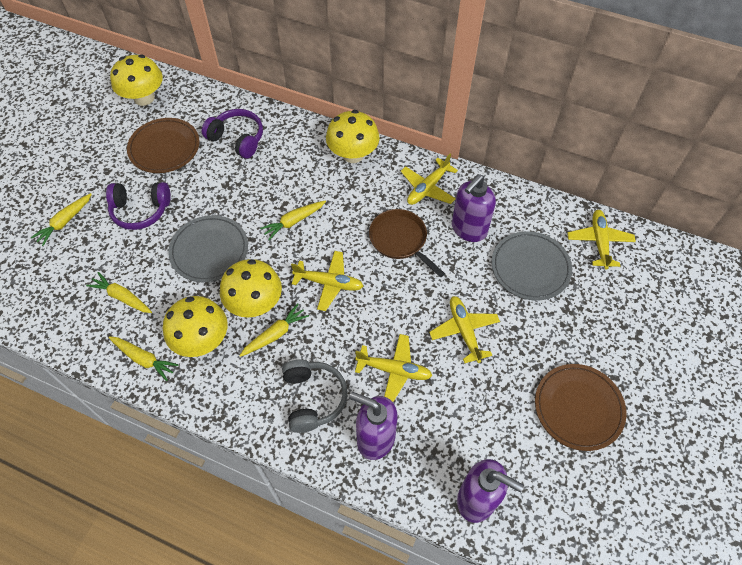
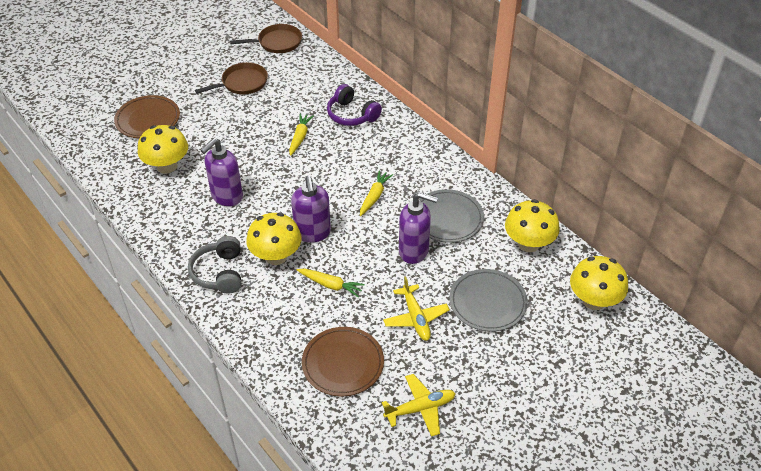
brown pan: 1 -> 2
purple headphones: 2 -> 1
yellow carrot: 5 -> 3
yellow plane: 5 -> 2

